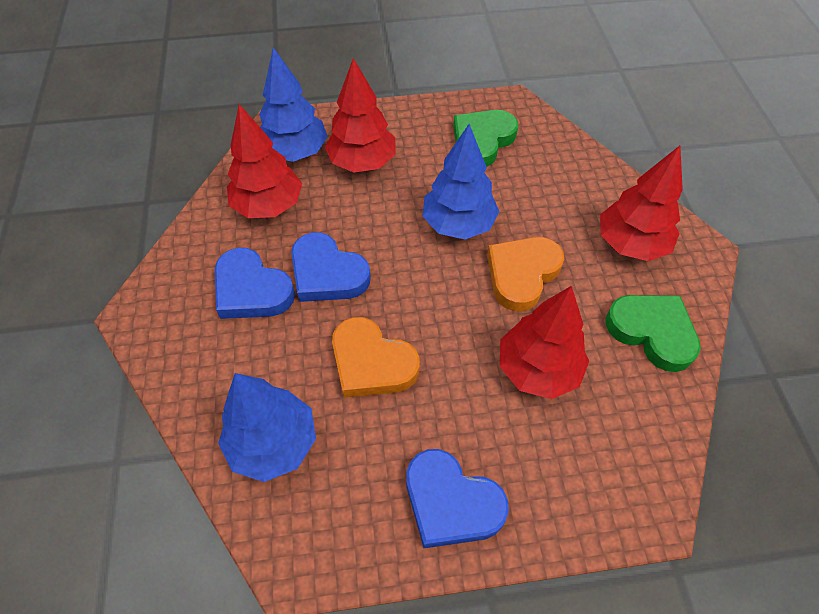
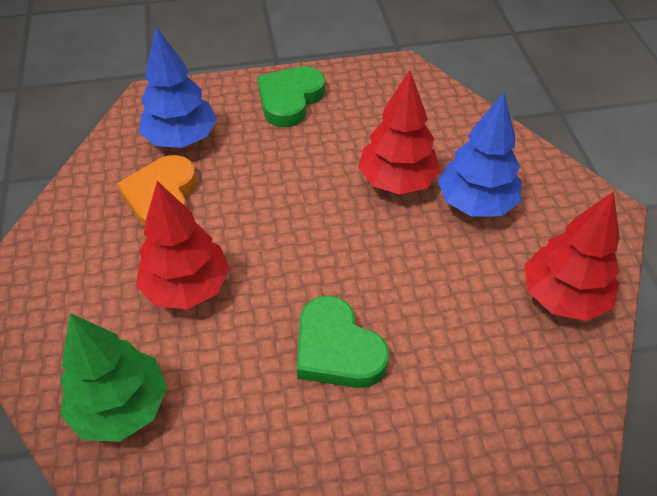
blue heart: 3 -> 0
blue tree: 3 -> 2
green tree: 0 -> 1
orange heart: 2 -> 1
red tree: 4 -> 3

